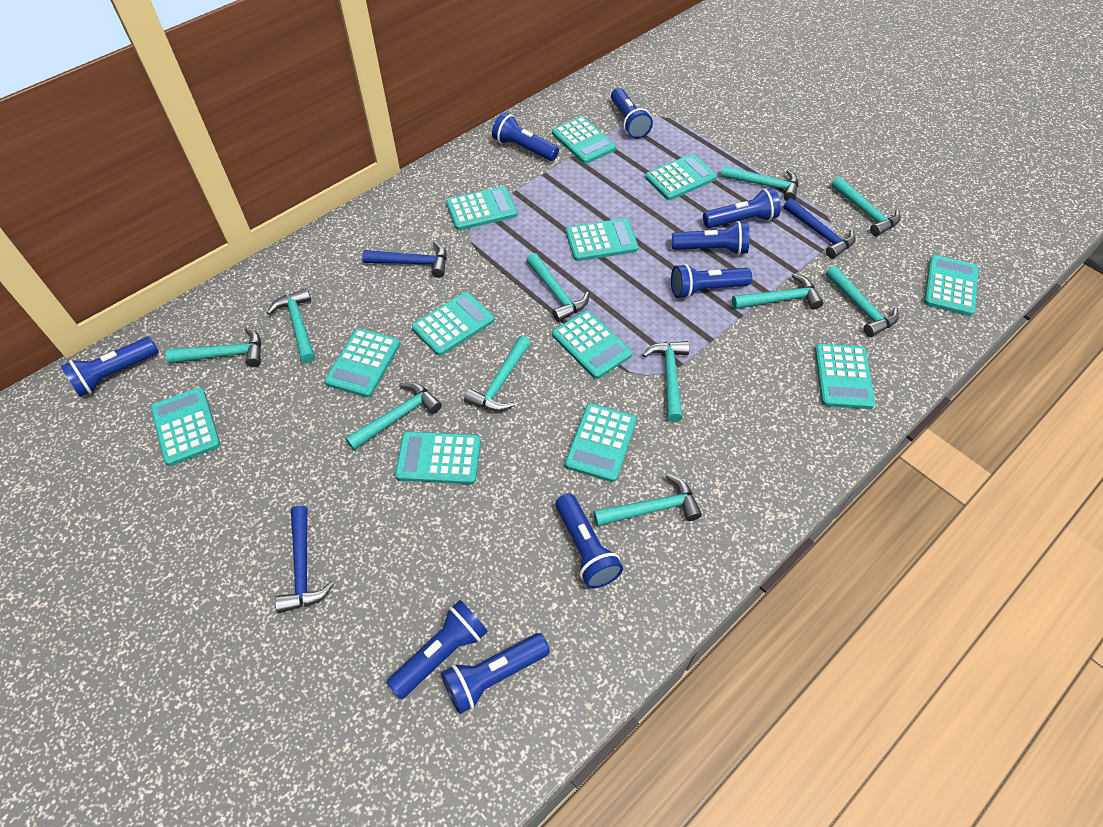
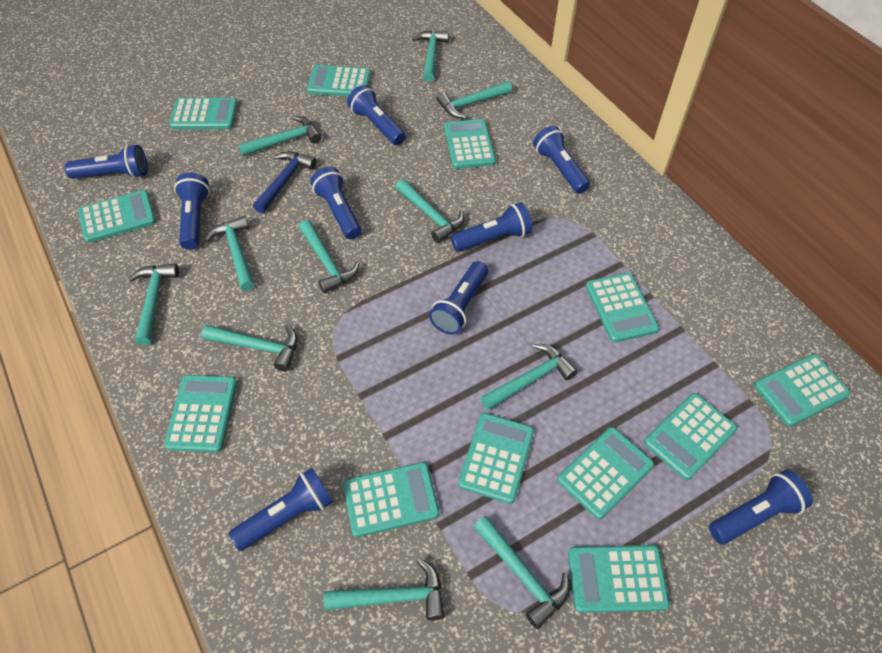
blue hammer: 3 -> 1

